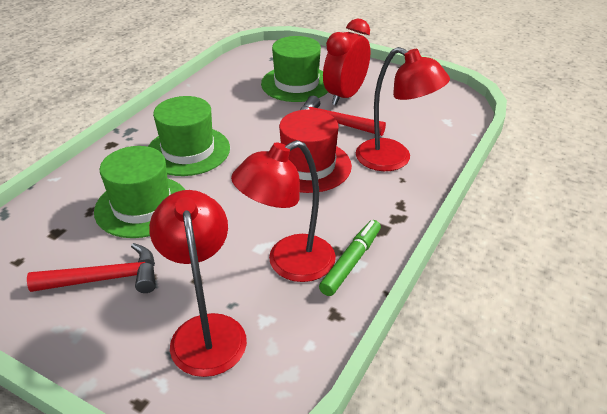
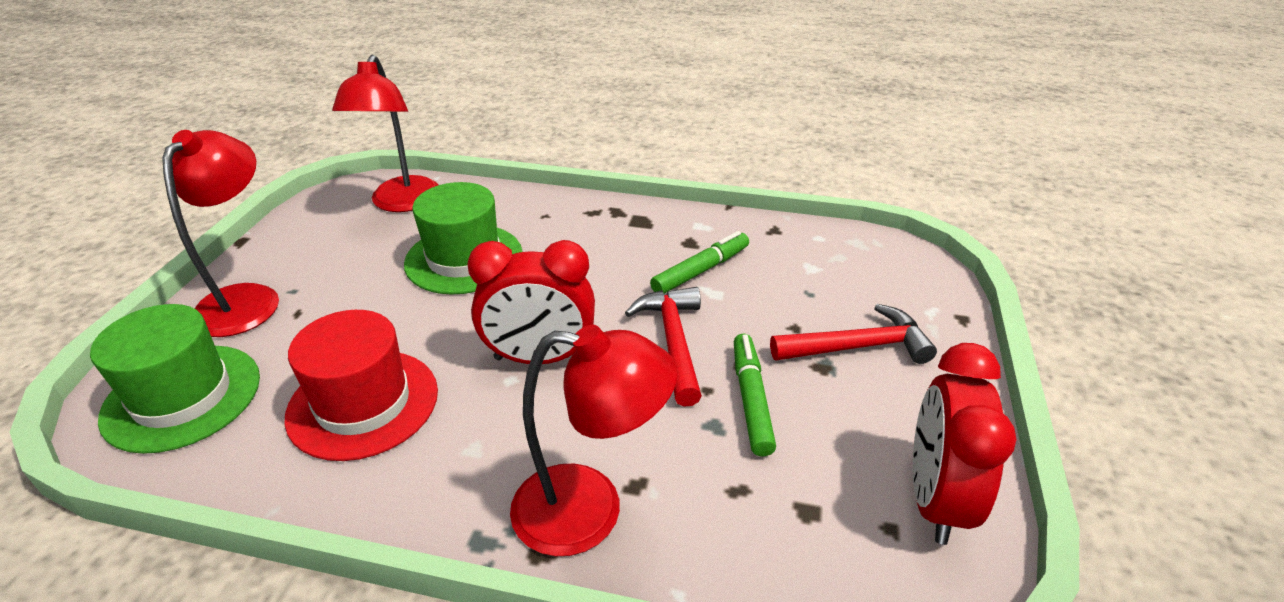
green hat: 3 -> 2
green marker: 1 -> 2
red clock: 1 -> 2

